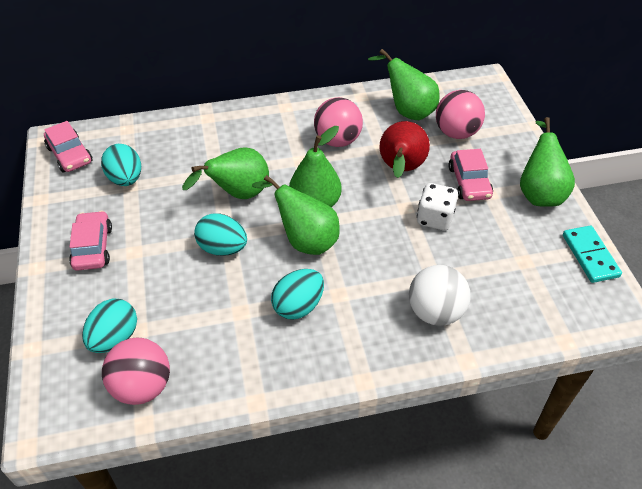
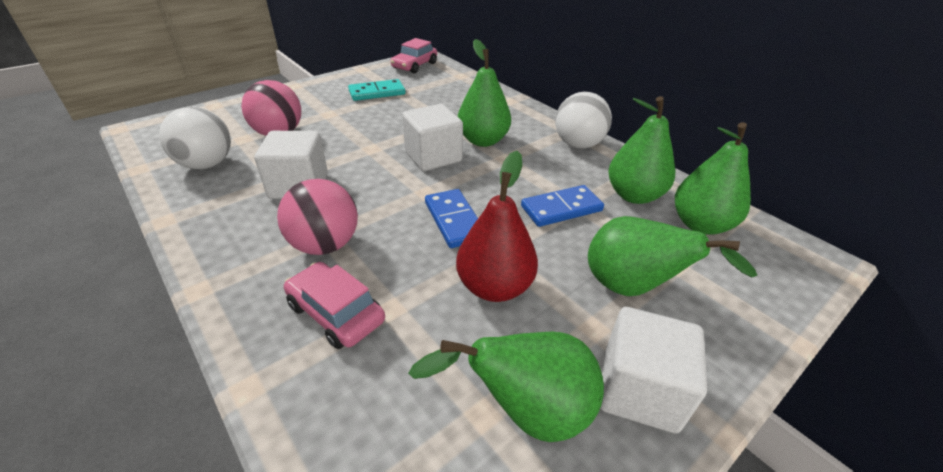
blue domino: 0 -> 2
pink ball: 3 -> 2
pink car: 3 -> 2
turquoise egg: 4 -> 0
white ball: 1 -> 2
white cube: 0 -> 3
white dice: 1 -> 0

